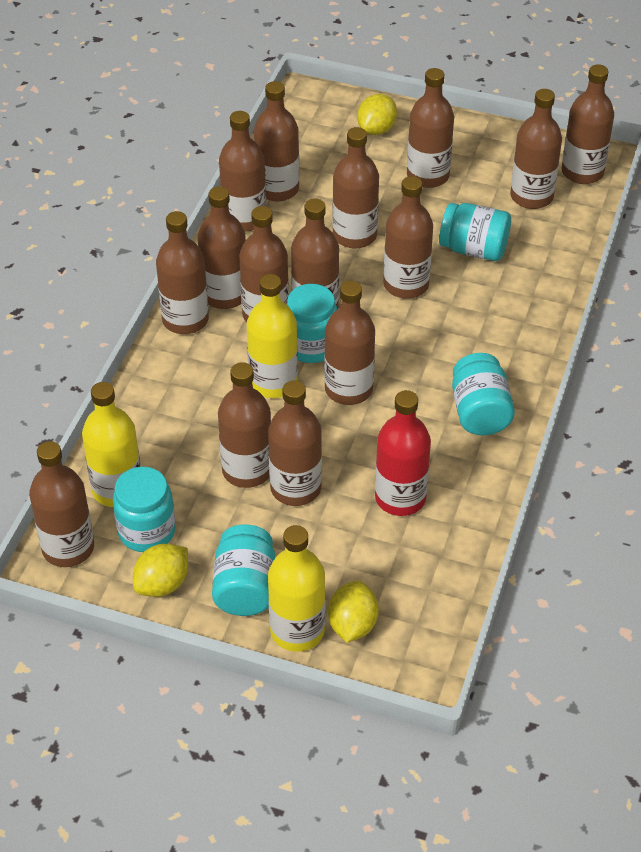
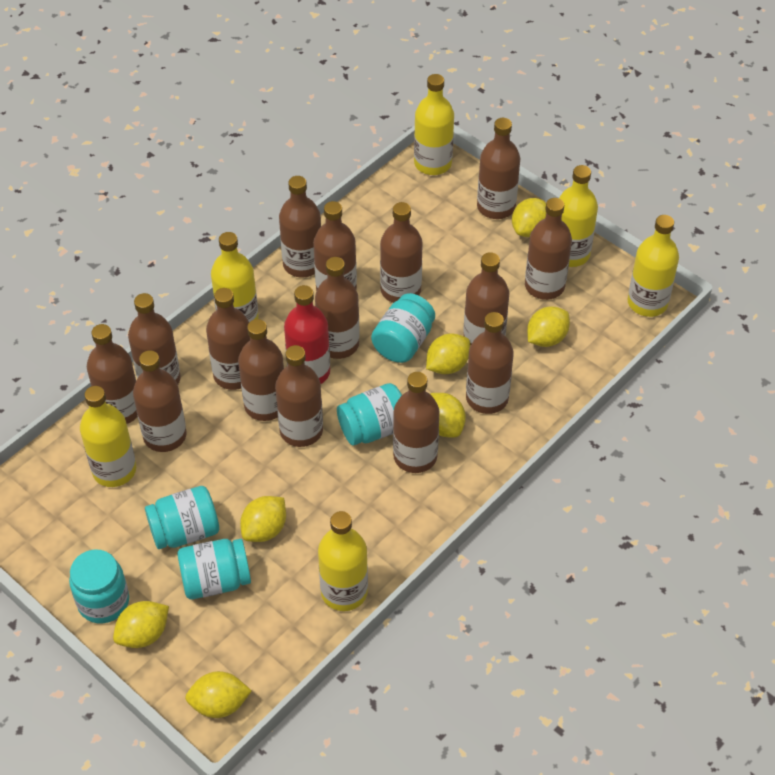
yellow bottle: 3 -> 6
yellow lemon: 3 -> 7

